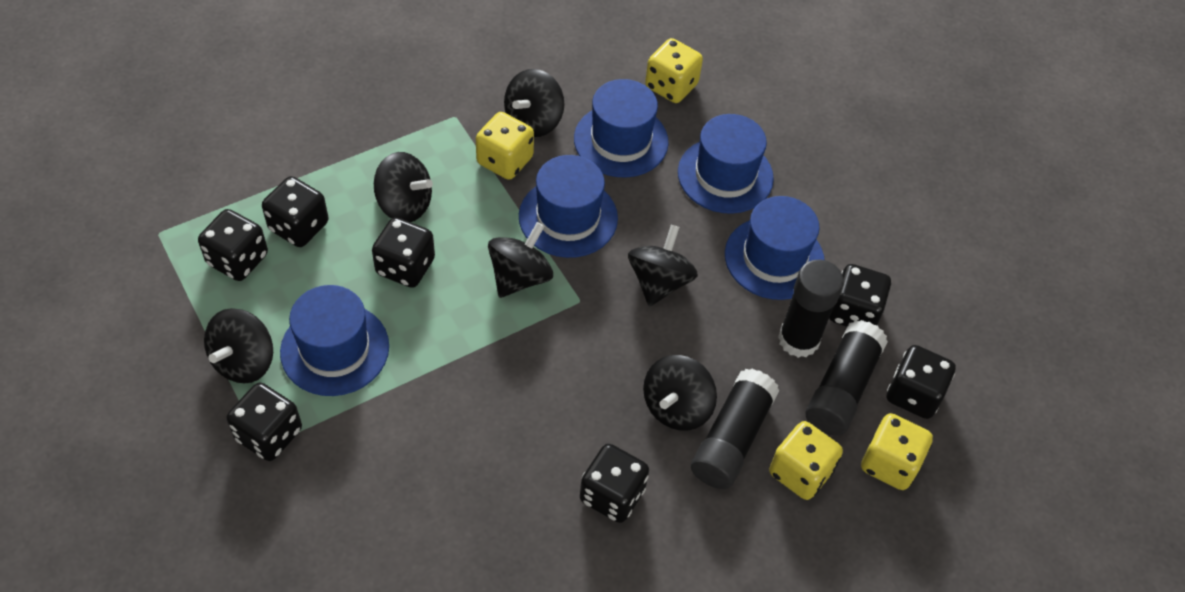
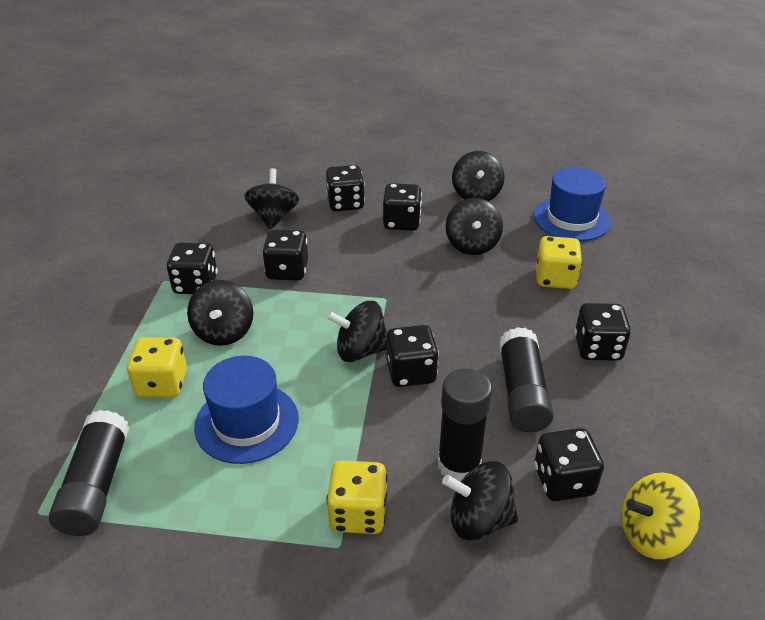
blue hat: 5 -> 2
yellow dice: 4 -> 3
yellow spinning top: 0 -> 1

